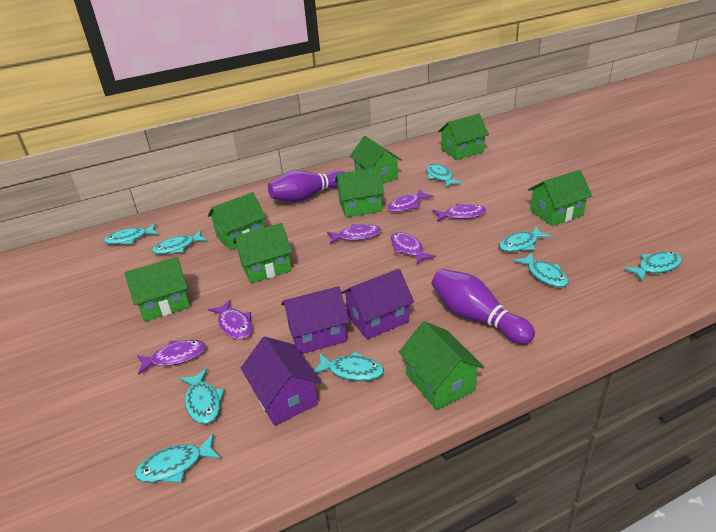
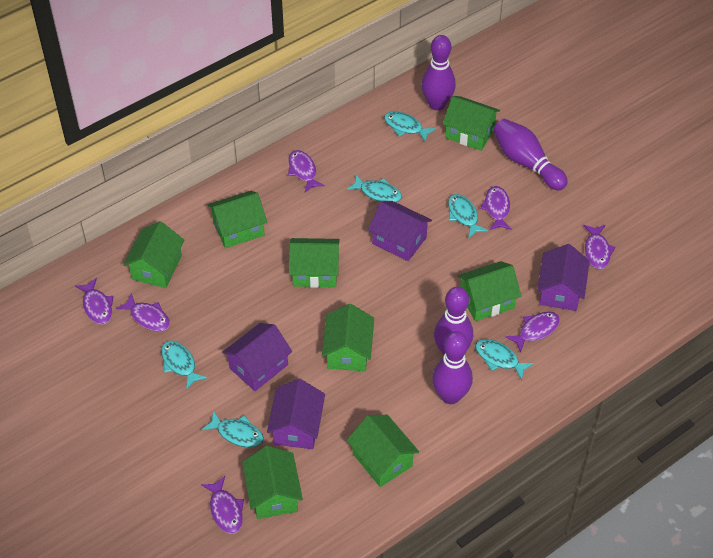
purple bowling pin: 2 -> 4
purple fish: 6 -> 7
purple house: 3 -> 4
turquoise fish: 9 -> 6

